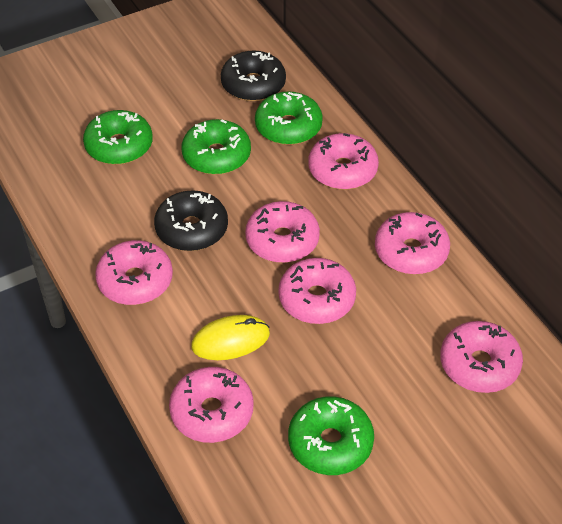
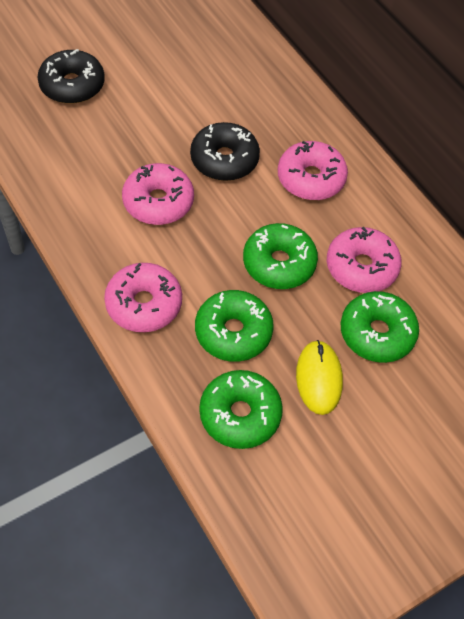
pink donut: 7 -> 4

